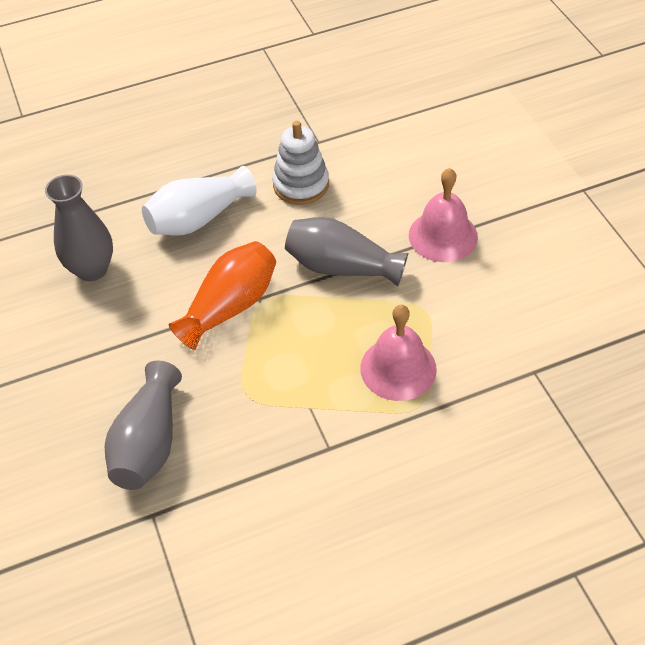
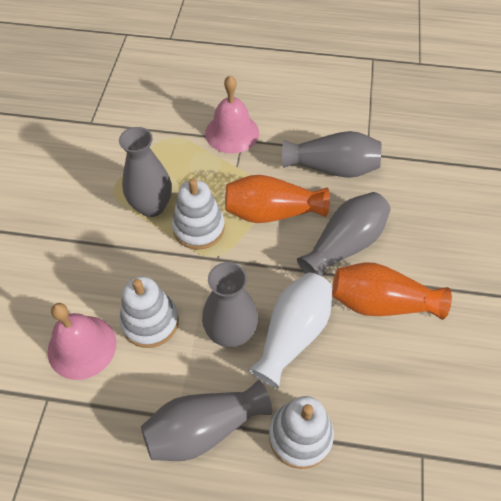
grey vase: 3 -> 5
orange vase: 1 -> 2
white stacking toy: 1 -> 3

